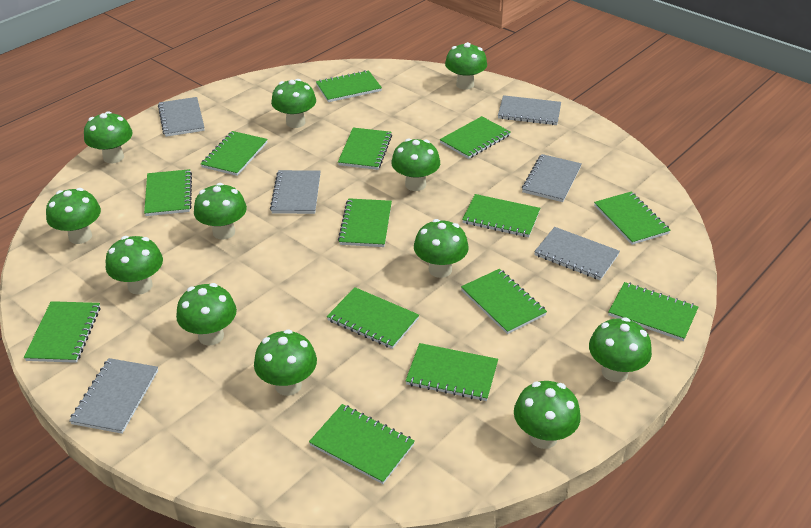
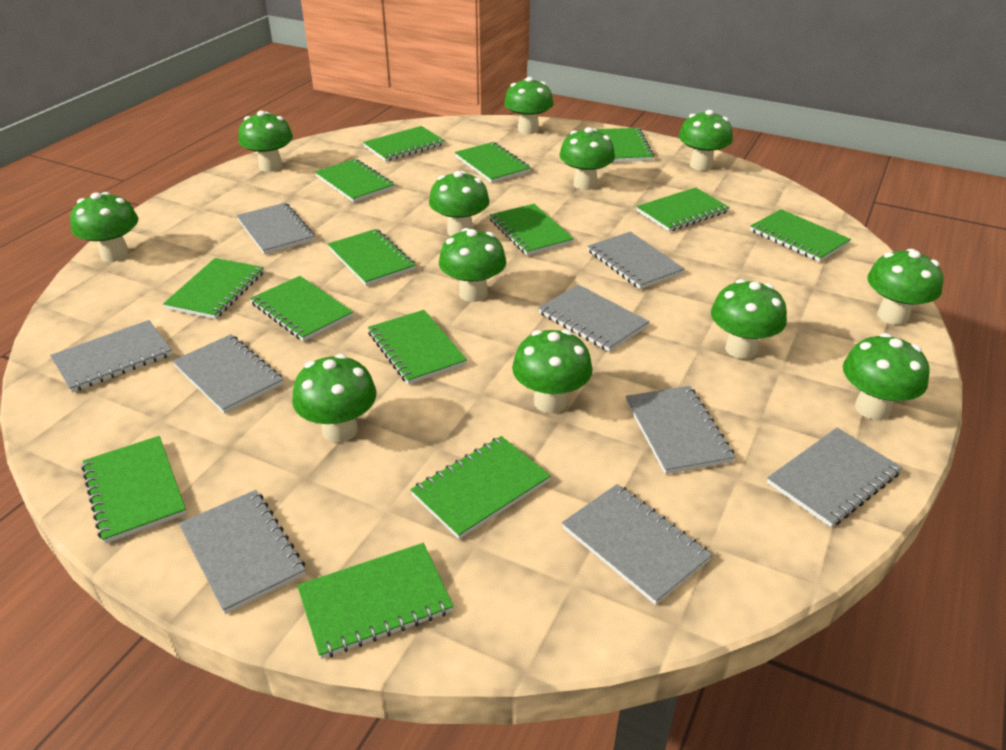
grey notebook: 6 -> 9

